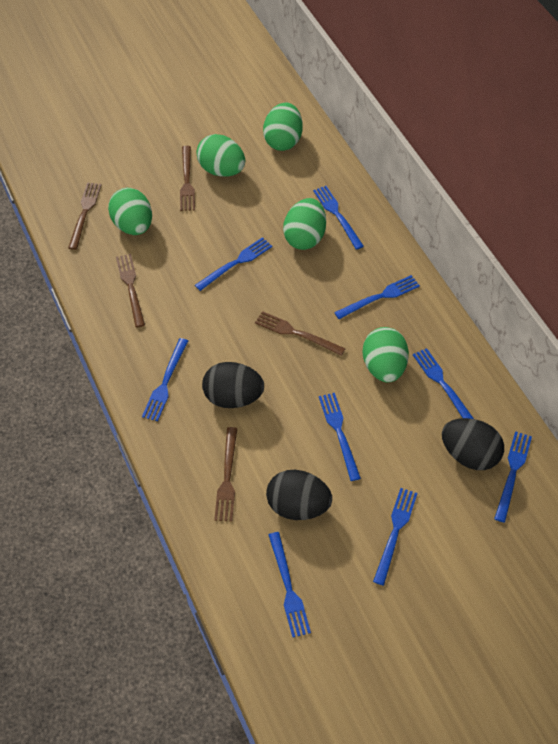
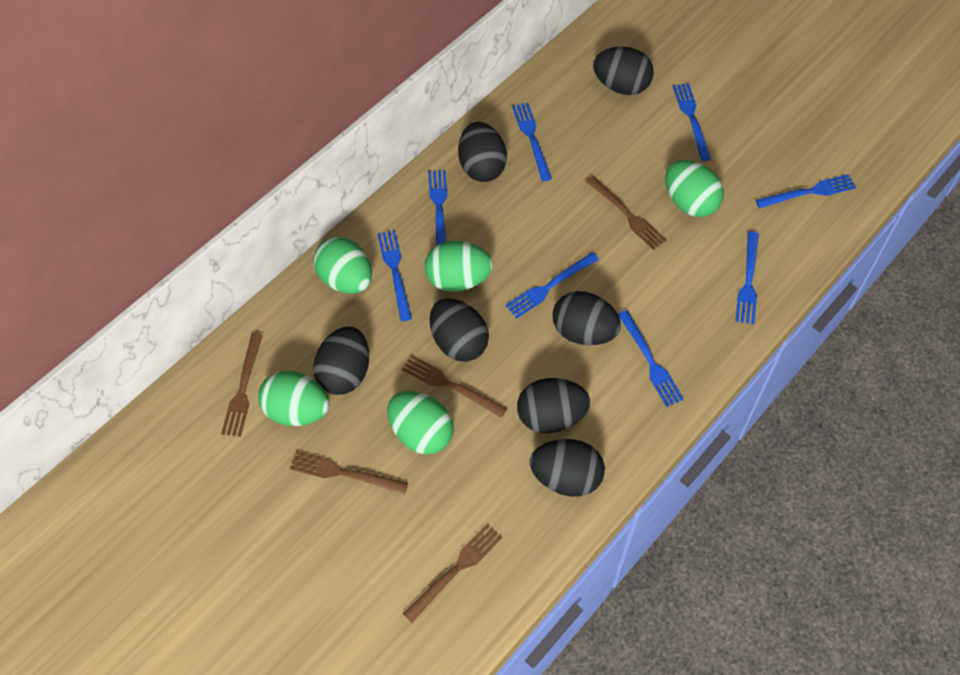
black egg: 3 -> 7
blue fork: 9 -> 8

